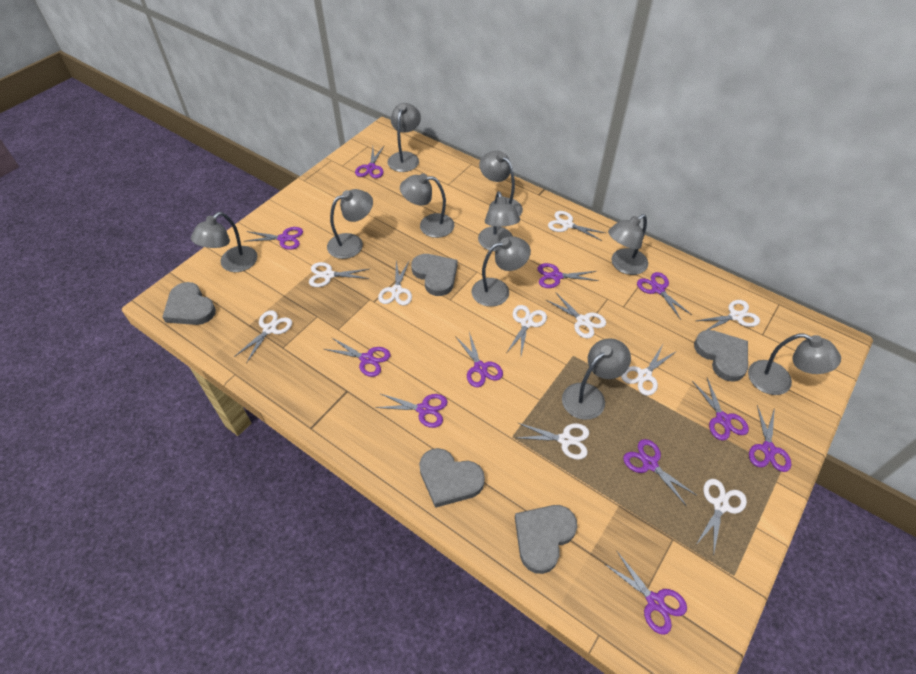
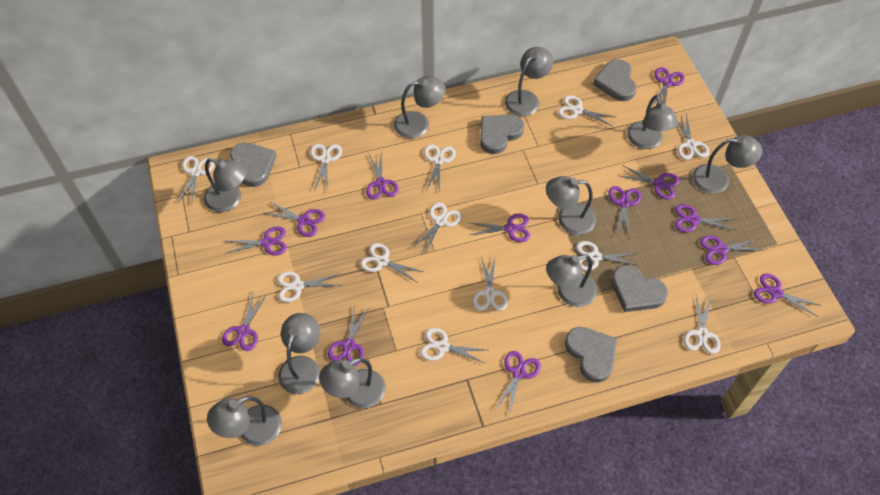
purple scissors: 11 -> 13
white scissors: 10 -> 12

